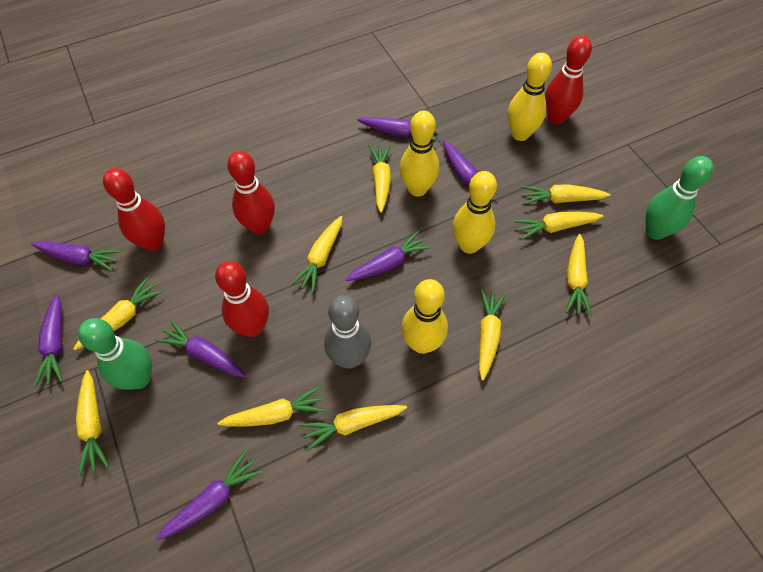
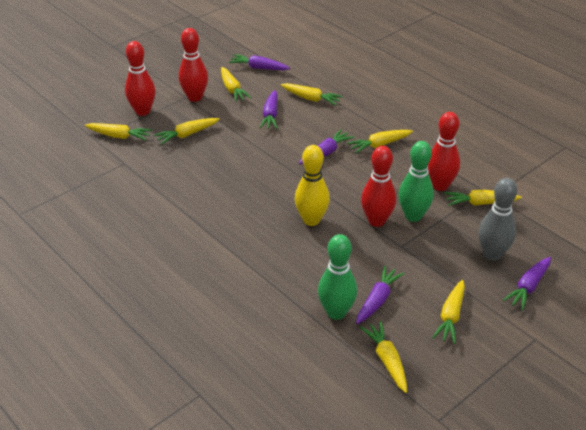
purple carrot: 7 -> 5
yellow bowling pin: 4 -> 1
yellow carrot: 10 -> 8

